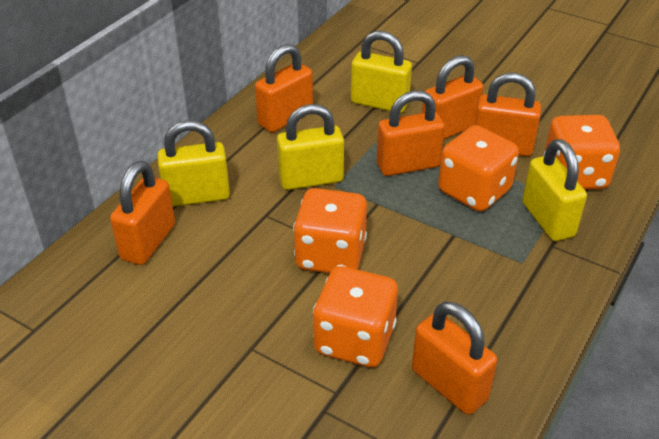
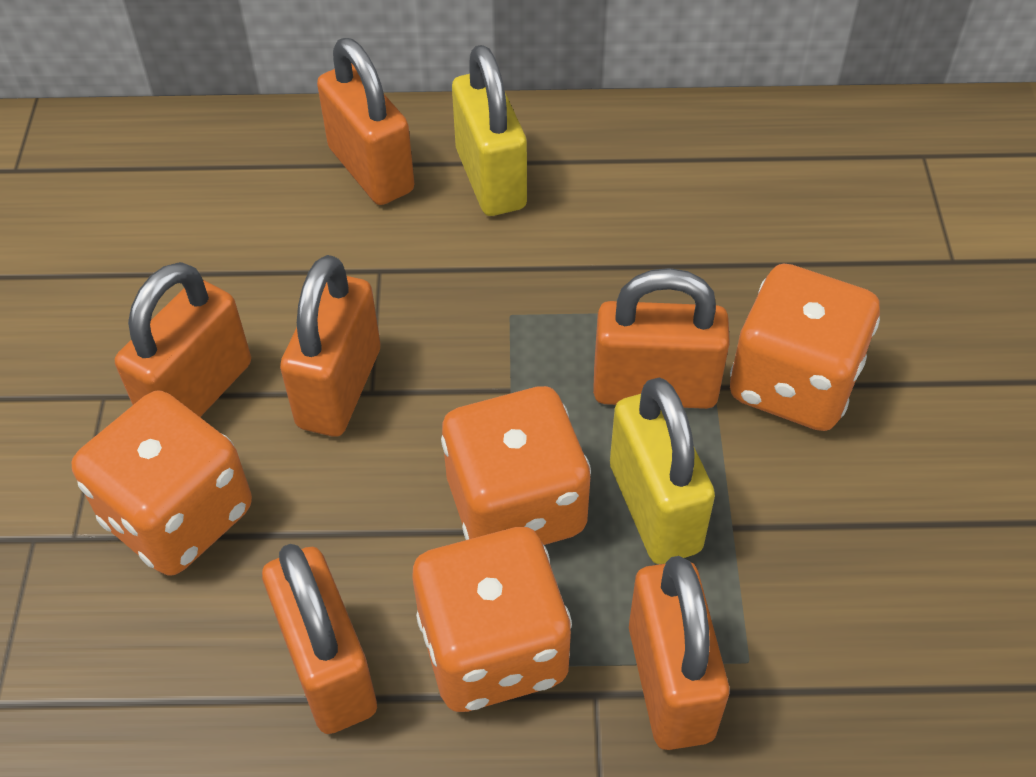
yellow padlock: 4 -> 2

